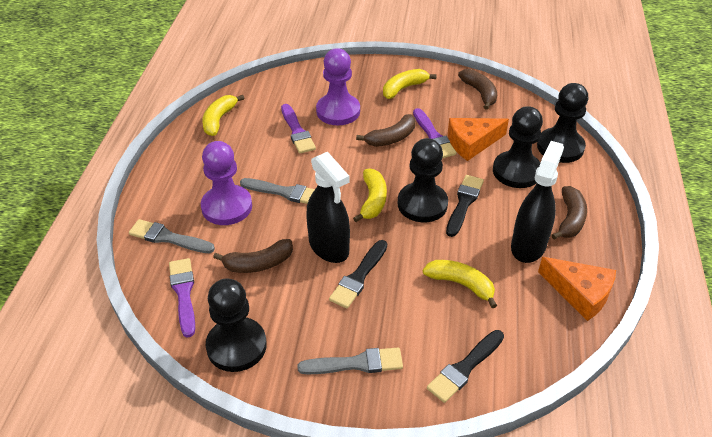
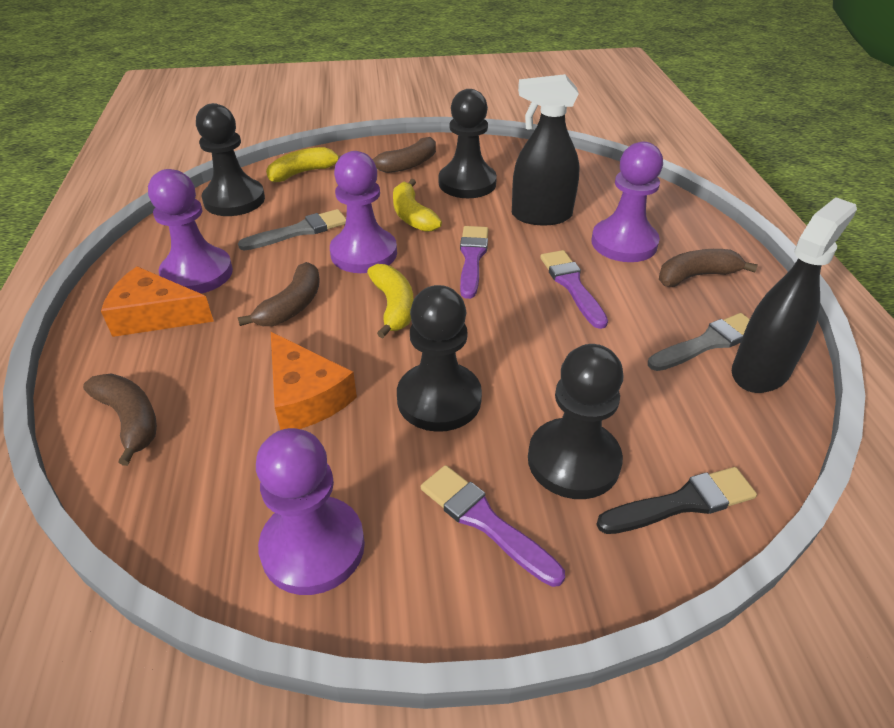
black brush: 3 -> 1
grey brush: 3 -> 2
purple pawn: 2 -> 4
yellow banana: 4 -> 3

